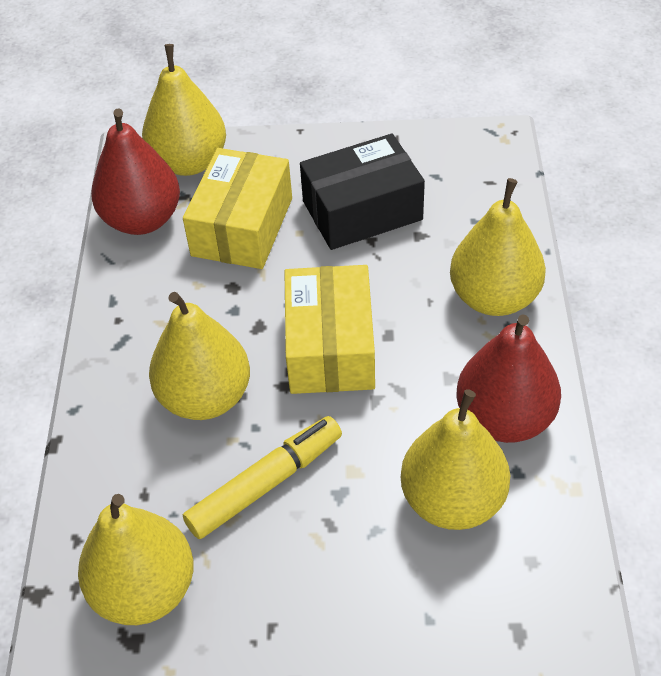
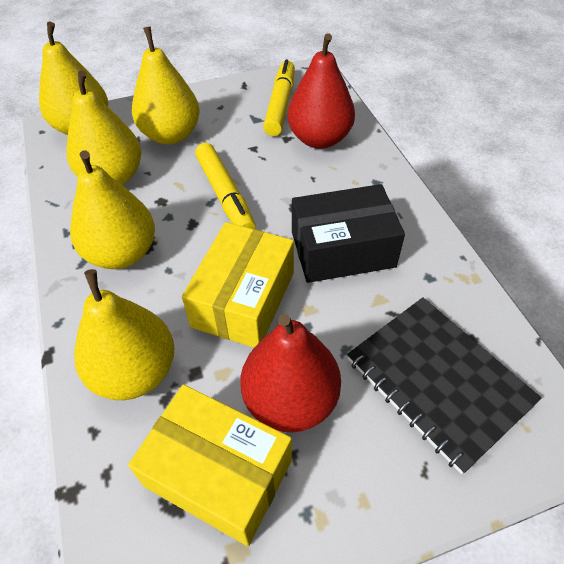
black notebook: 0 -> 1
yellow marker: 1 -> 2

